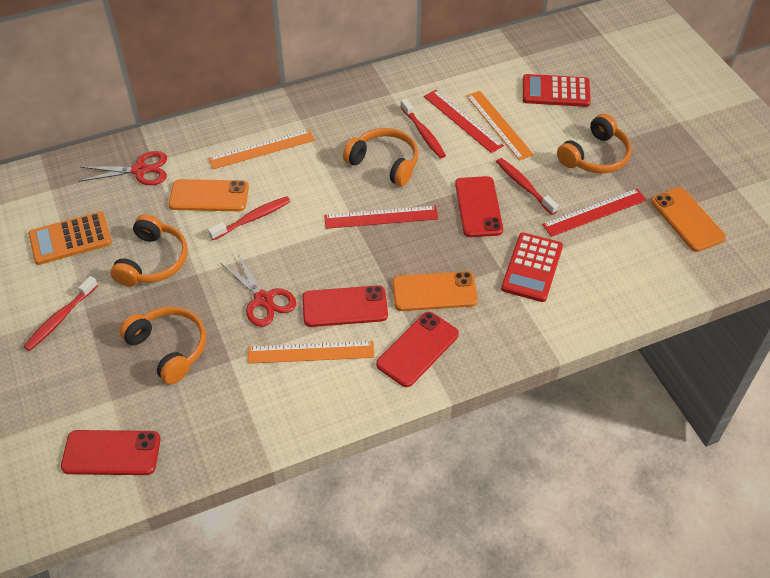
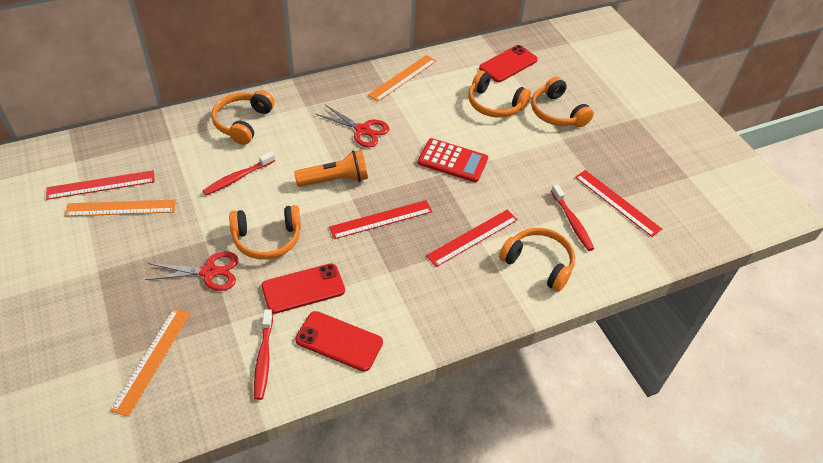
orange calculator: 1 -> 0
orange flashlight: 0 -> 1
orange headphones: 4 -> 5
orange phone: 3 -> 0
red calculator: 2 -> 1
red phone: 4 -> 3
red ruler: 3 -> 4
red toothbrush: 4 -> 3

